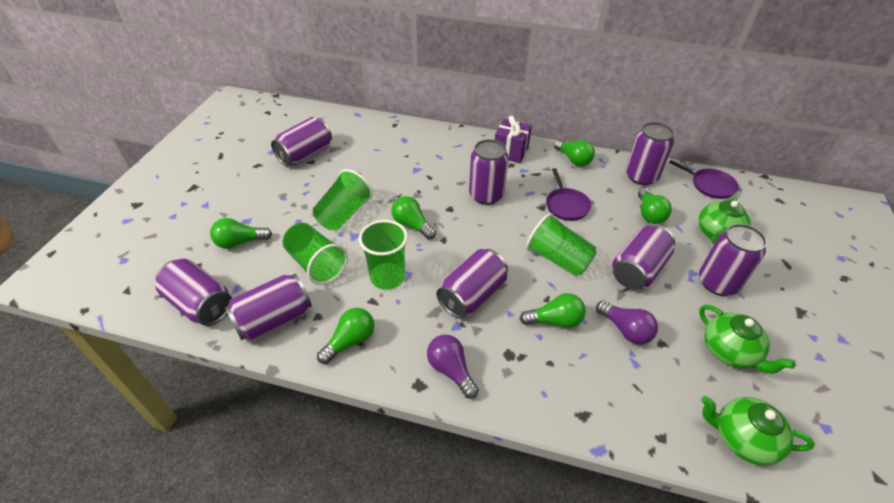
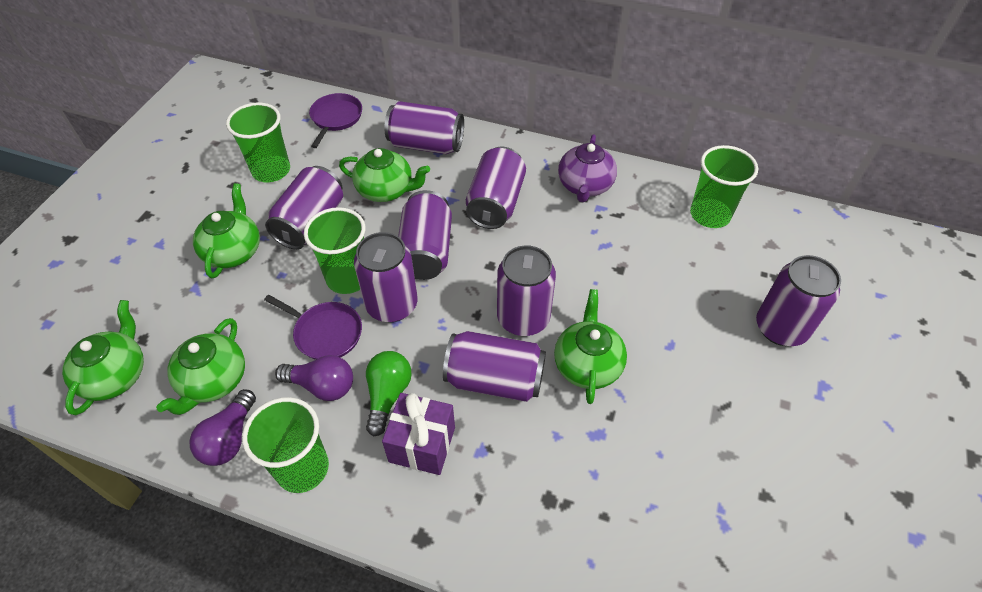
green light bulb: 6 -> 1
green teapot: 3 -> 5
purple teapot: 0 -> 1

